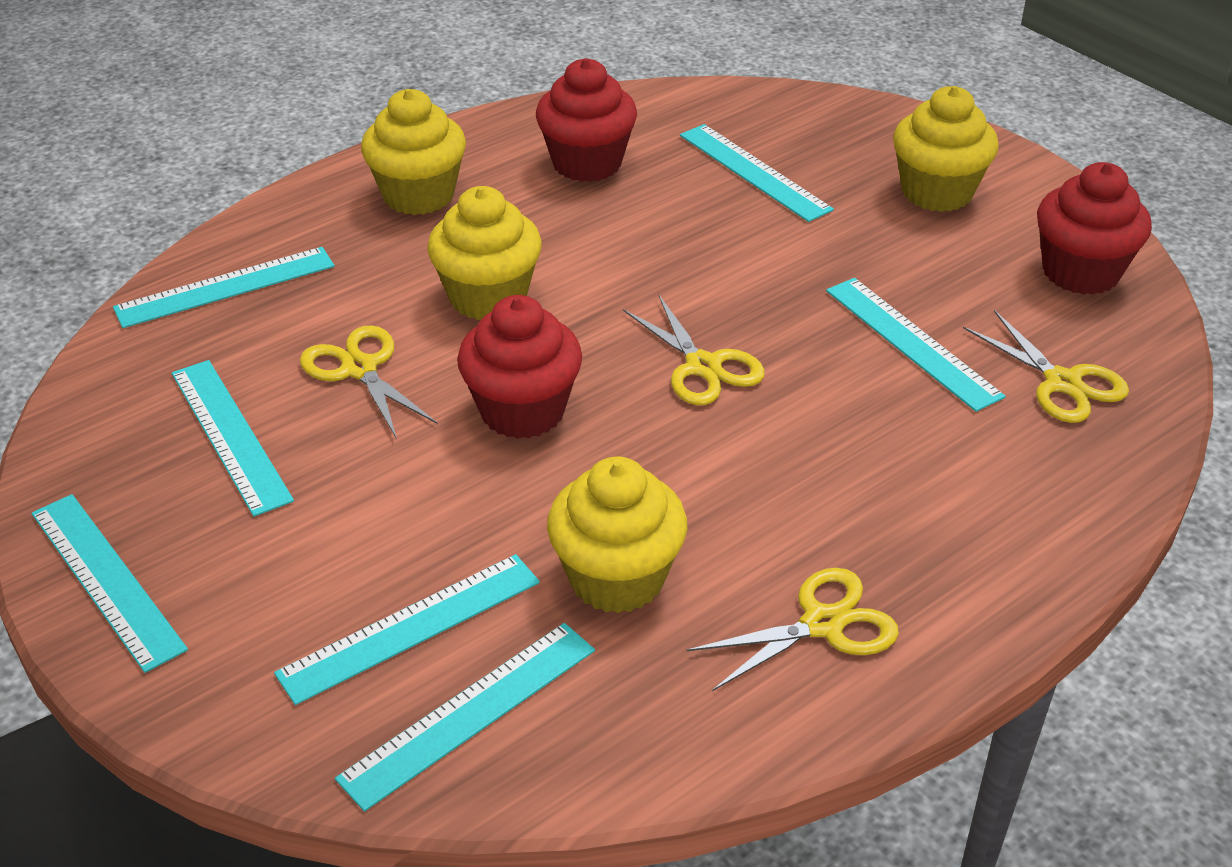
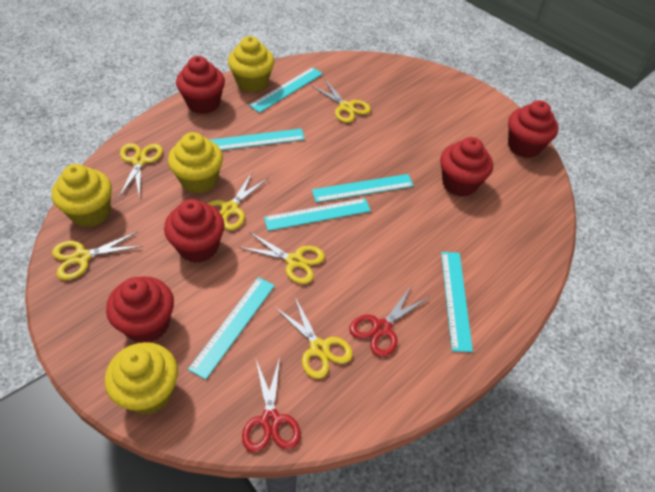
red cupcake: 3 -> 5
red scissors: 0 -> 2
turquoise ruler: 7 -> 6
yellow scissors: 4 -> 6

